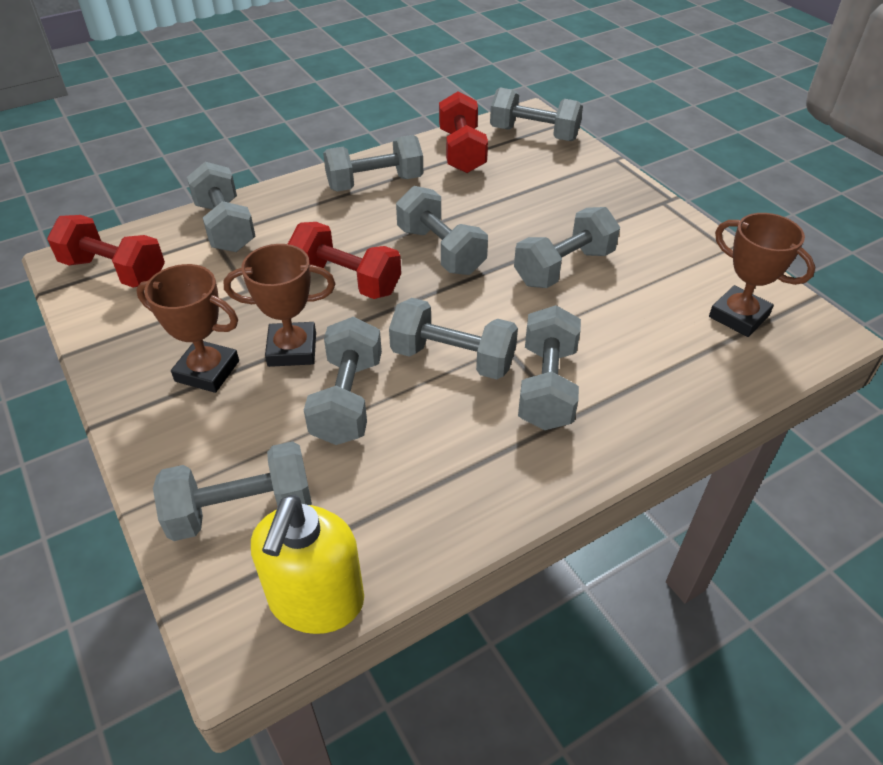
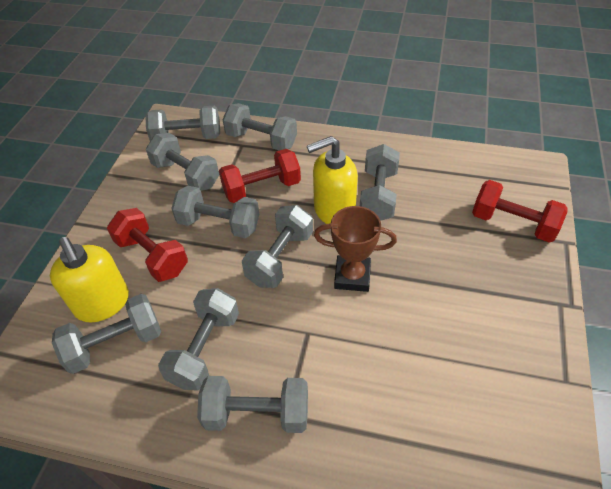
brown trophy: 3 -> 1
yellow soap dispenser: 1 -> 2

